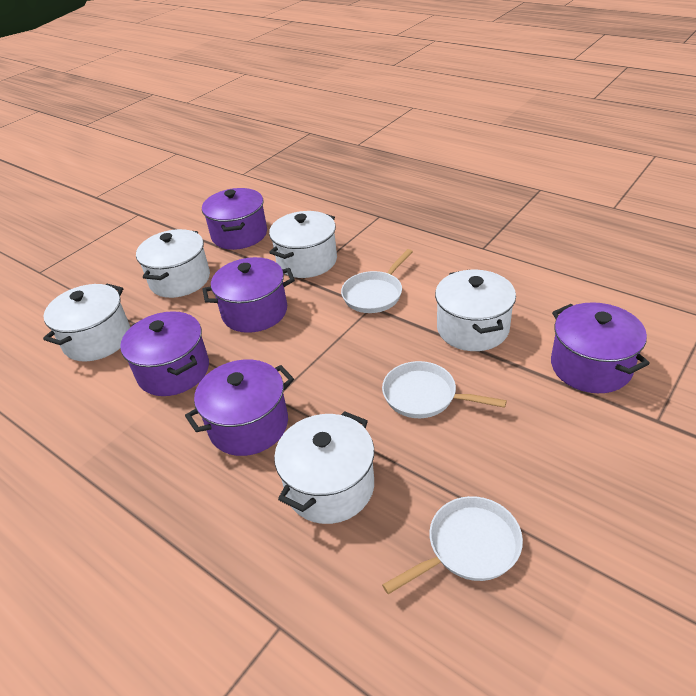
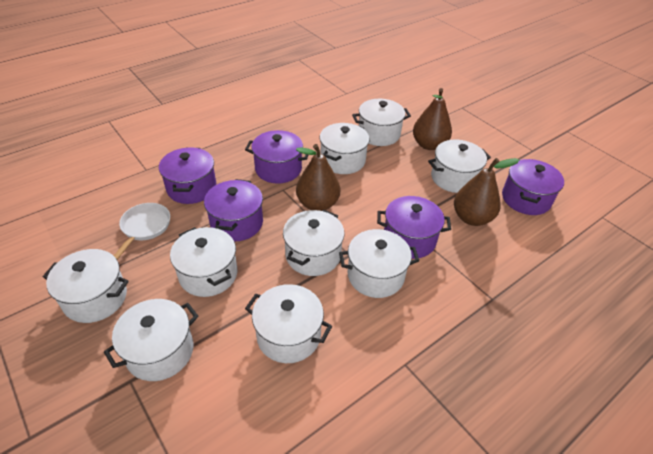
brown pear: 0 -> 3
white pan: 3 -> 1
white pot: 5 -> 9

